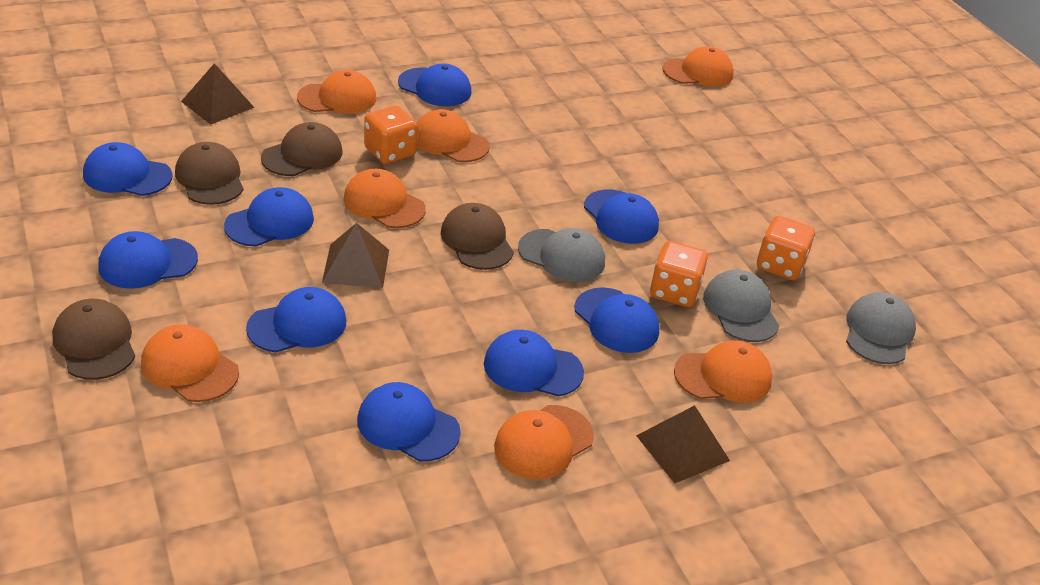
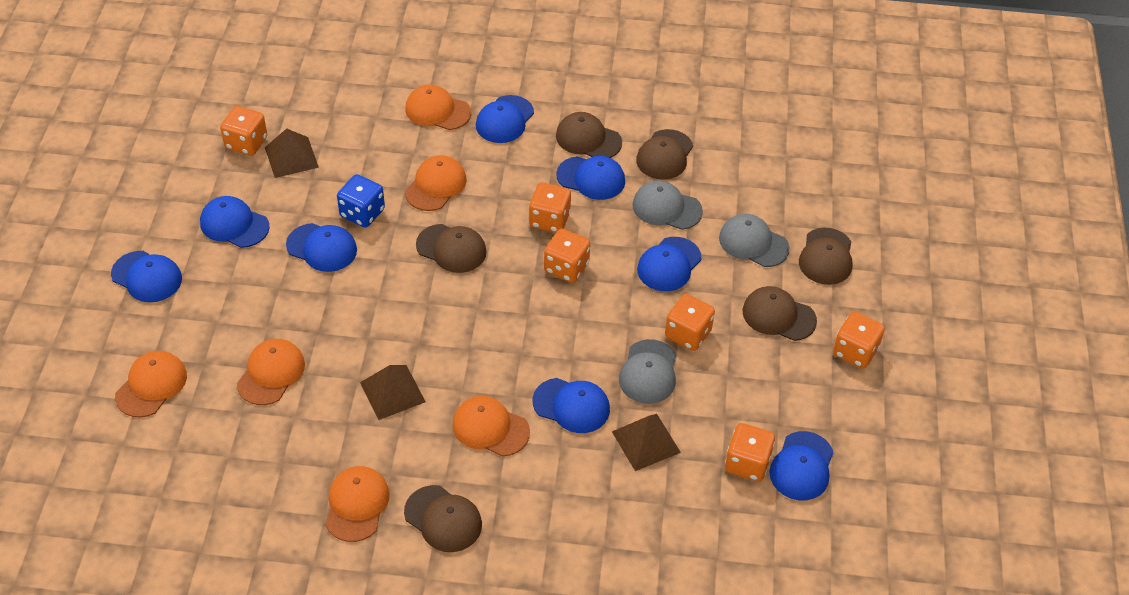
blue cap: 9 -> 8
blue dice: 0 -> 1
brown cap: 4 -> 6
orange cap: 7 -> 6
orange dice: 3 -> 6

